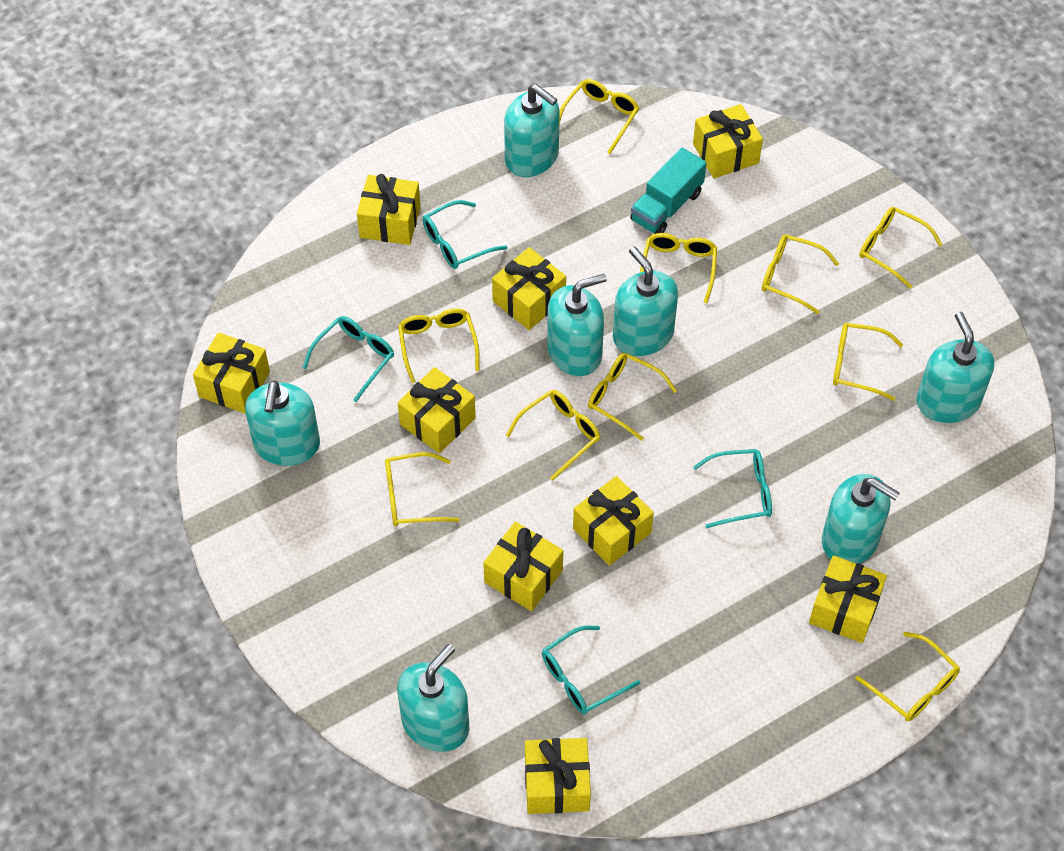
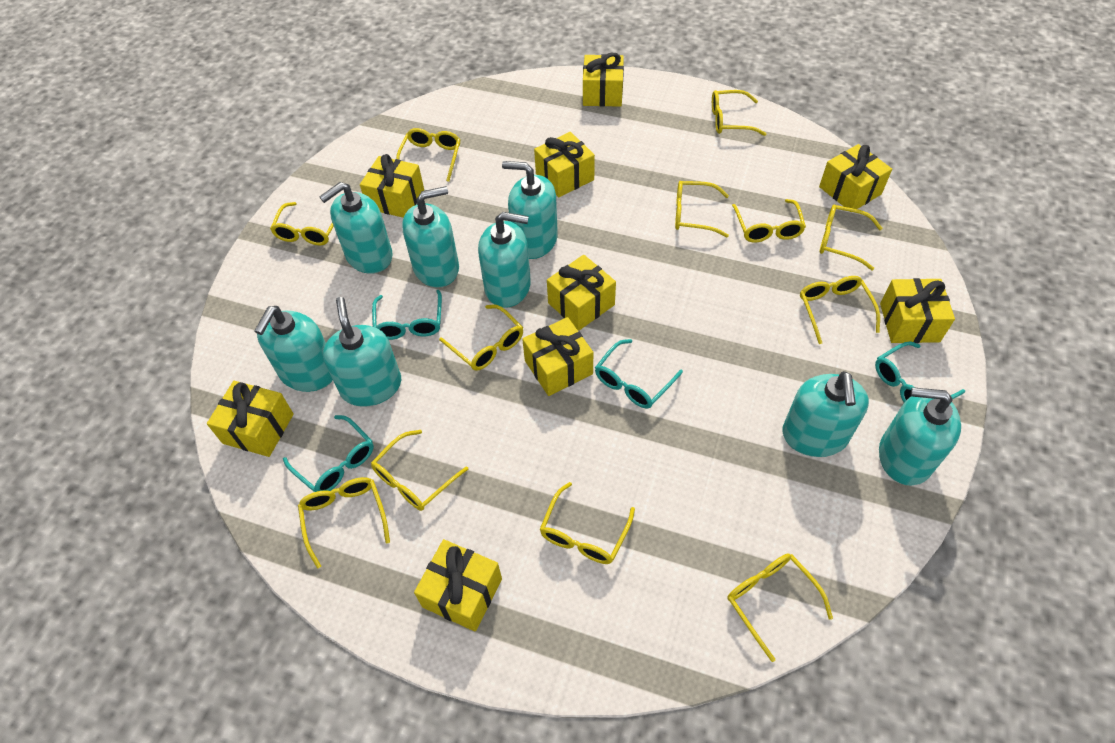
turquoise soap dispenser: 7 -> 8
turquoise truck: 1 -> 0
yellow glasses: 10 -> 12

